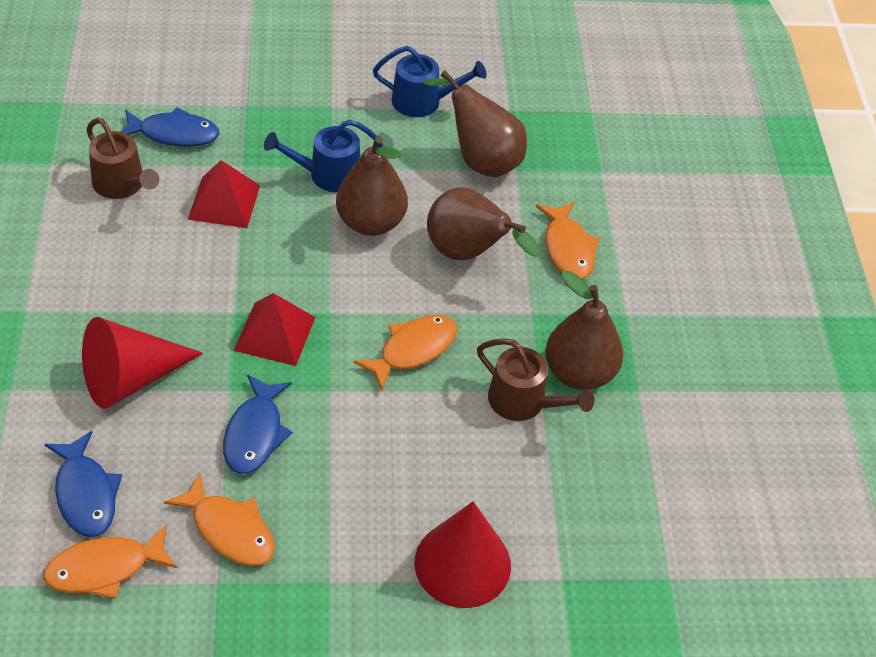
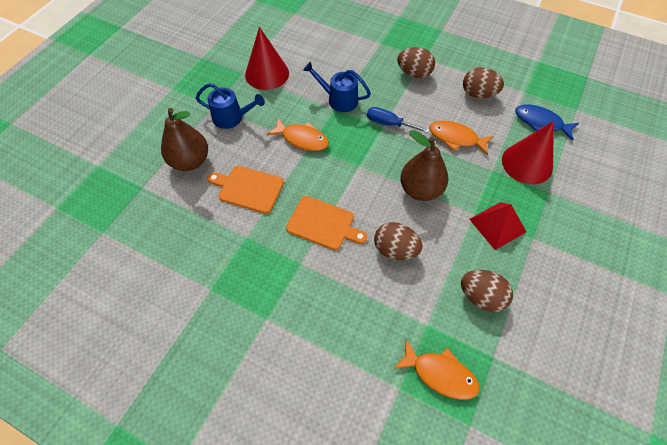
blue fish: 3 -> 1
blue screwdriver: 0 -> 1
brown egg: 0 -> 4
brown pear: 4 -> 2
brown watering can: 2 -> 0
orange cutting board: 0 -> 2
orange fish: 4 -> 3
red pyramid: 2 -> 1

